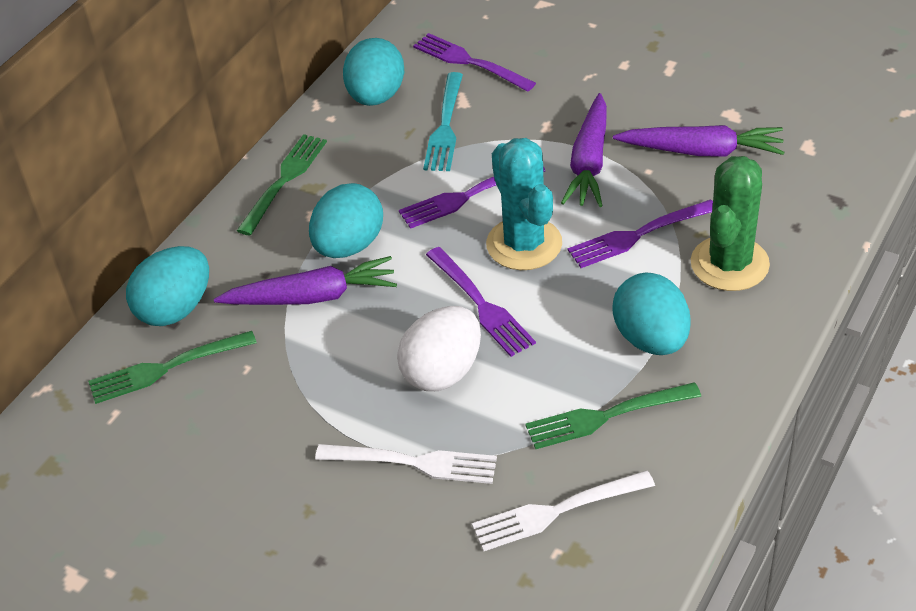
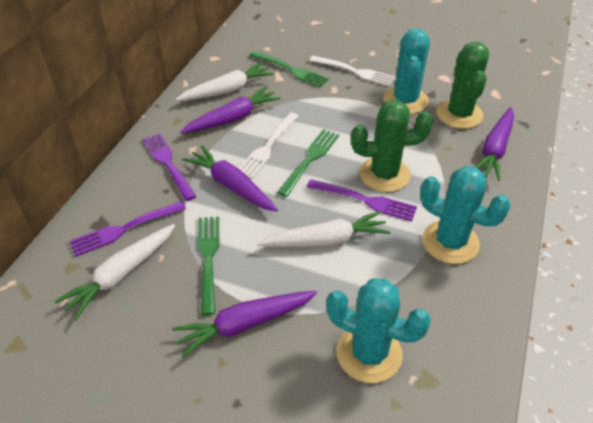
green cactus: 1 -> 2
purple carrot: 3 -> 4
purple fork: 4 -> 3
turquoise cactus: 1 -> 3
turquoise egg: 4 -> 0
turquoise fork: 1 -> 0
white carrot: 0 -> 3
white egg: 1 -> 0

